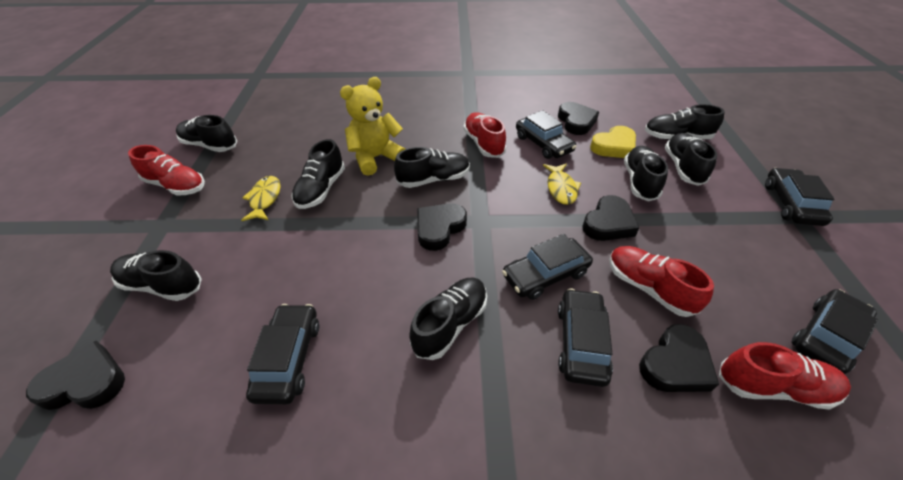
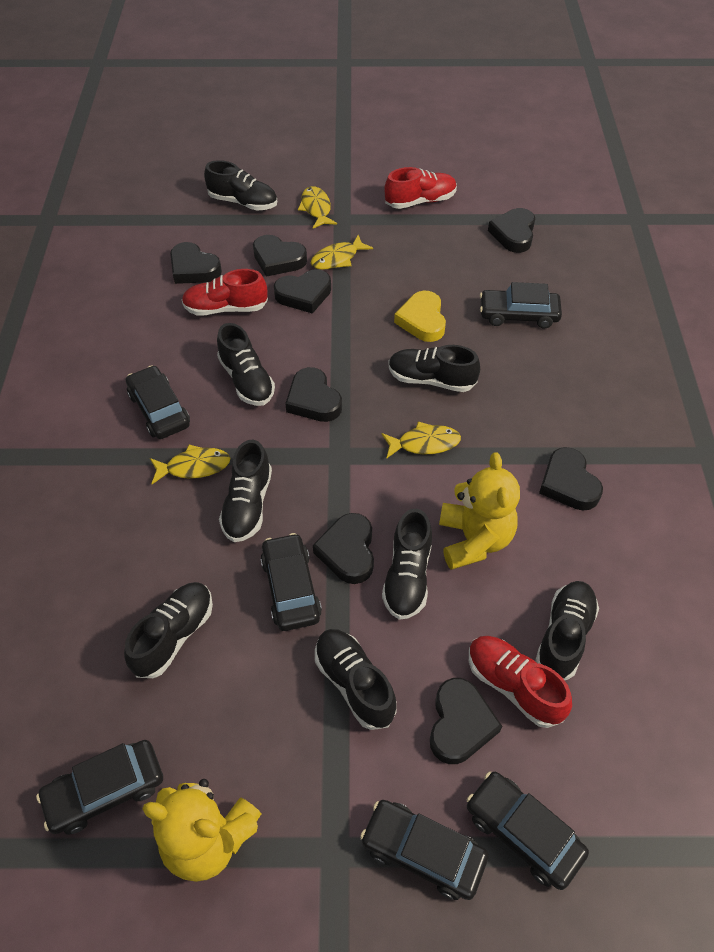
black heart: 5 -> 8
red shoe: 4 -> 3
yellow fish: 2 -> 4
yellow teddy bear: 1 -> 2

